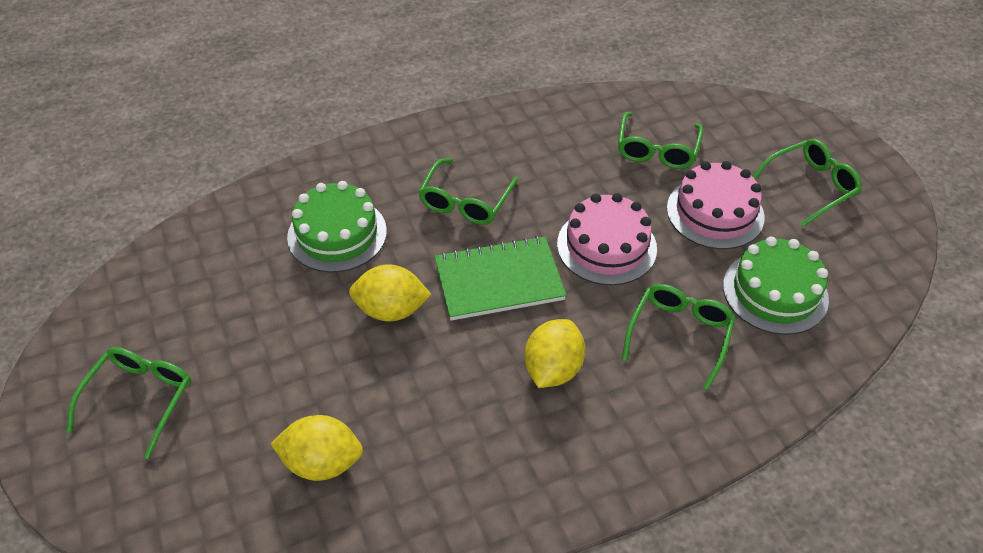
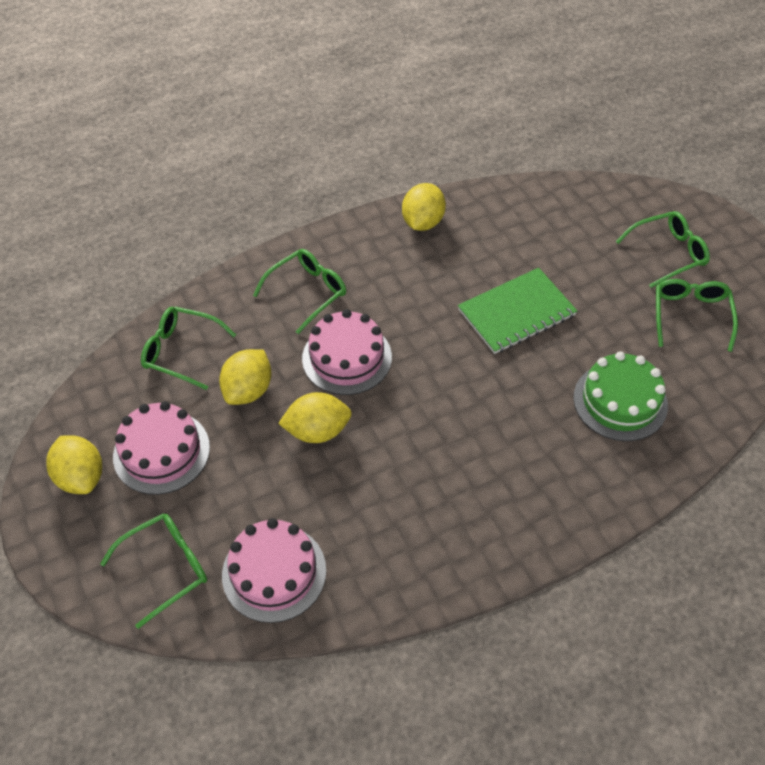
green cake: 2 -> 1
pink cake: 2 -> 3
yellow lemon: 3 -> 4

